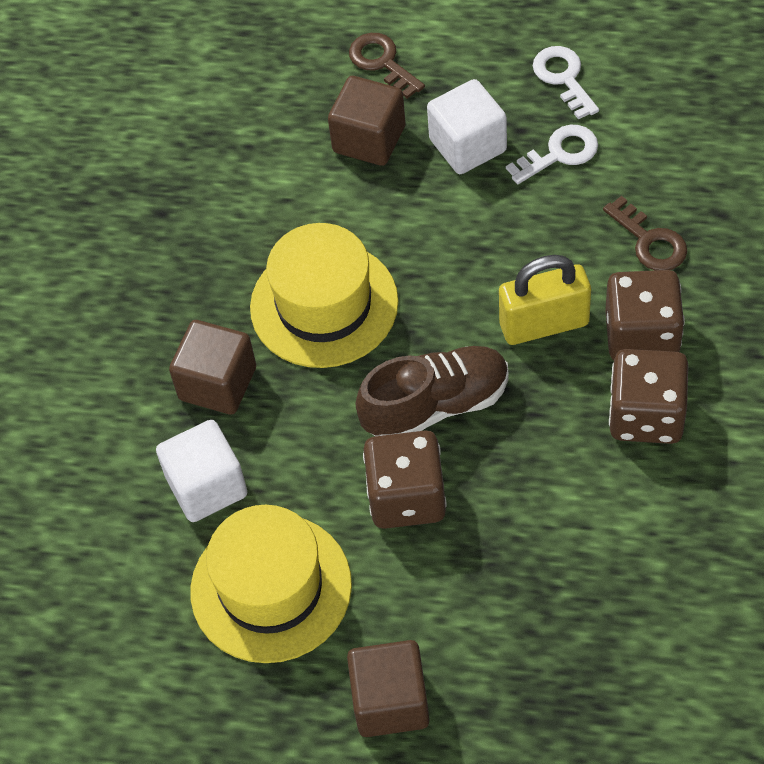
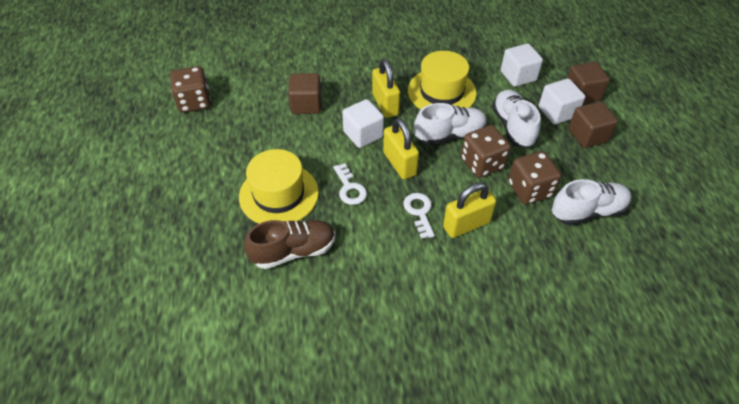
brown key: 2 -> 0
white cube: 2 -> 3
white shoe: 0 -> 3
yellow padlock: 1 -> 3

